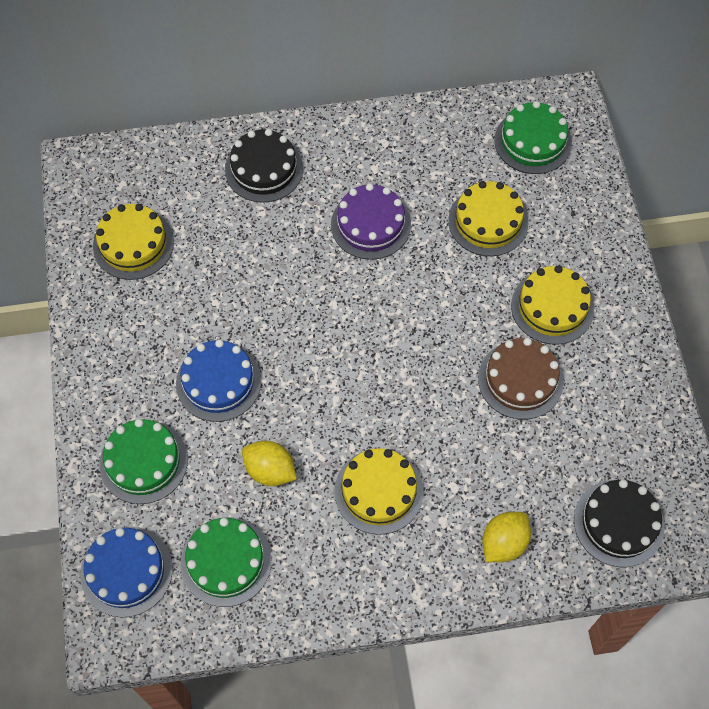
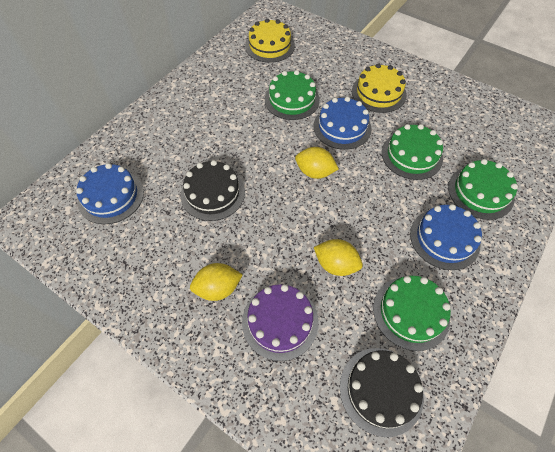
blue cake: 2 -> 3
brown cake: 1 -> 0
green cake: 3 -> 4
yellow cake: 4 -> 2
yellow lemon: 2 -> 3

